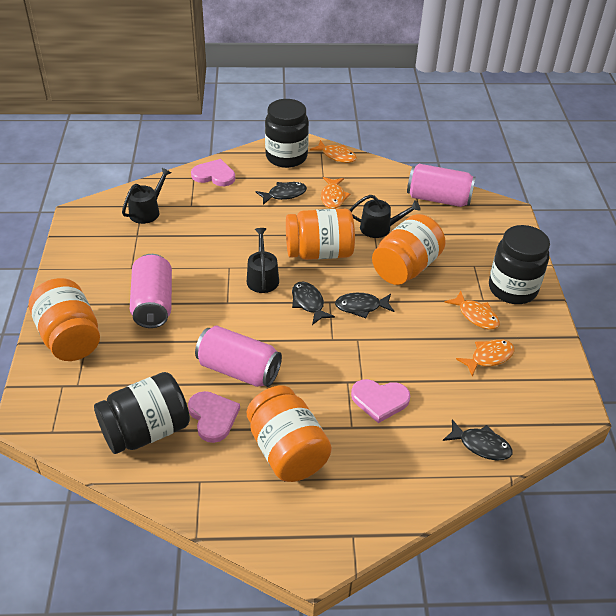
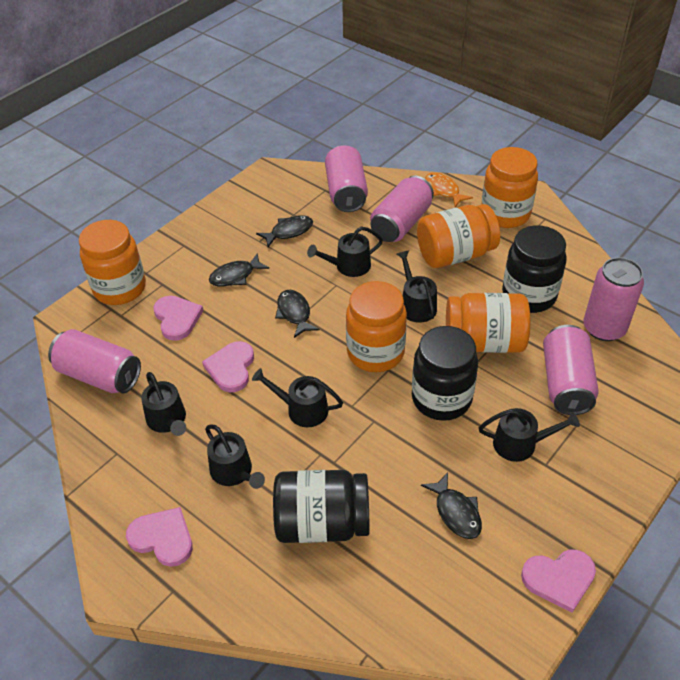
black watering can: 3 -> 6
orange fish: 4 -> 1
orange jar: 4 -> 5
pink can: 3 -> 5
pink heart: 3 -> 4

